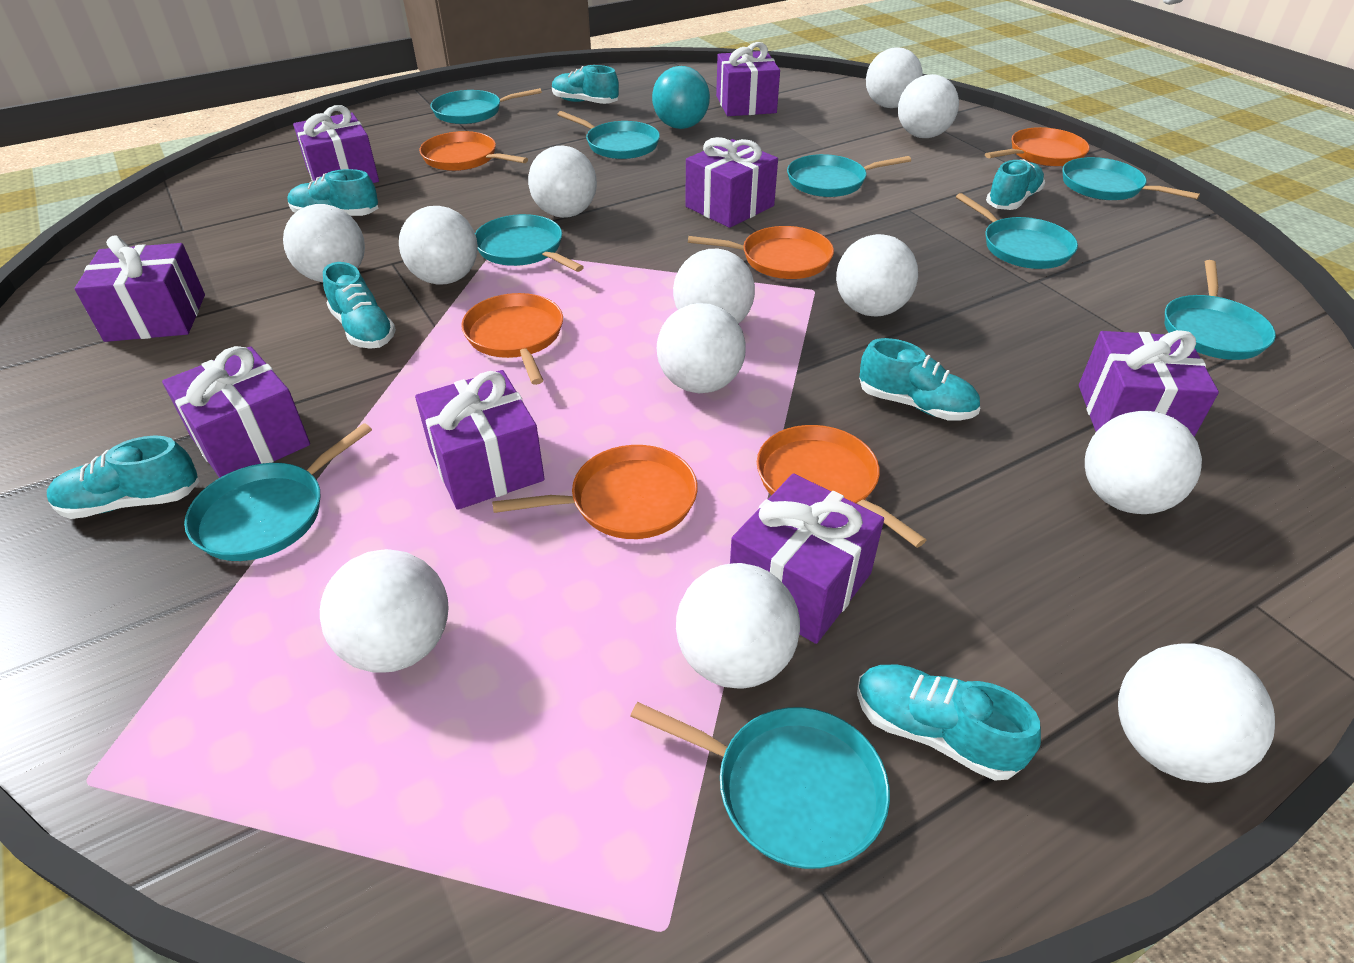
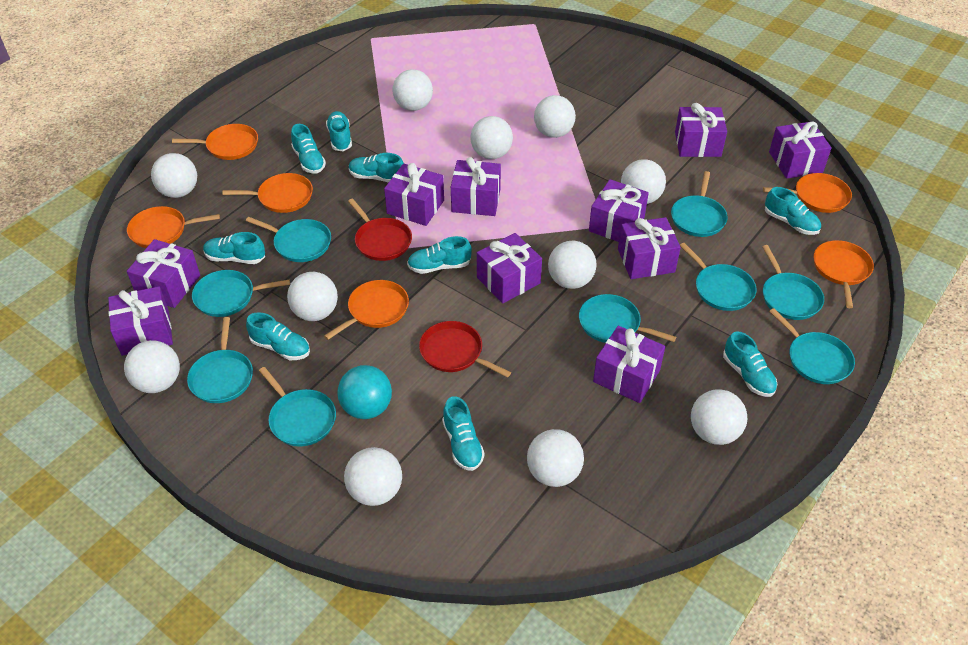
purple gift: 8 -> 10
red pan: 0 -> 2
turquoise shoe: 7 -> 9
white ball: 12 -> 11

